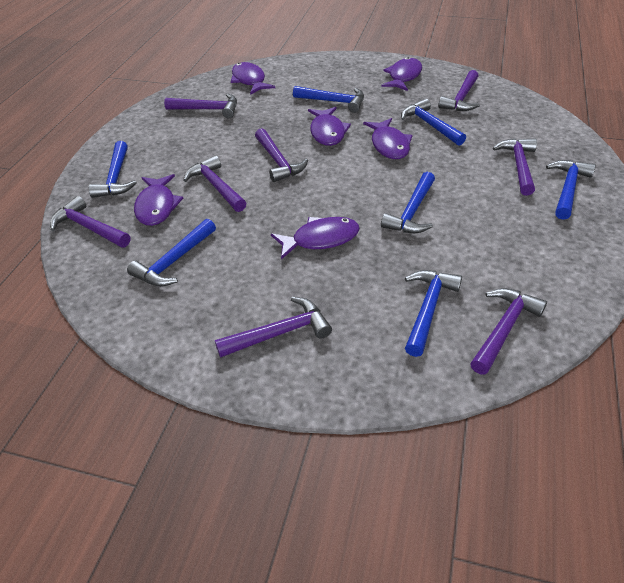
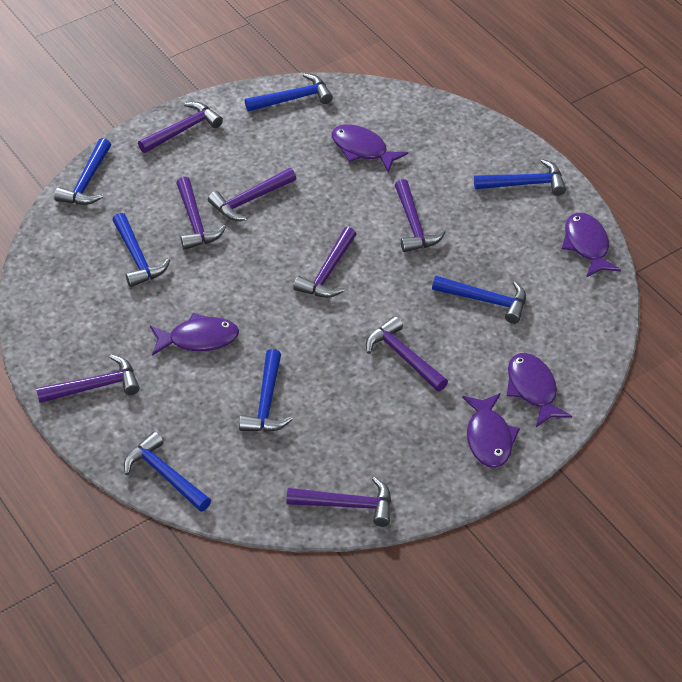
purple fish: 6 -> 5

